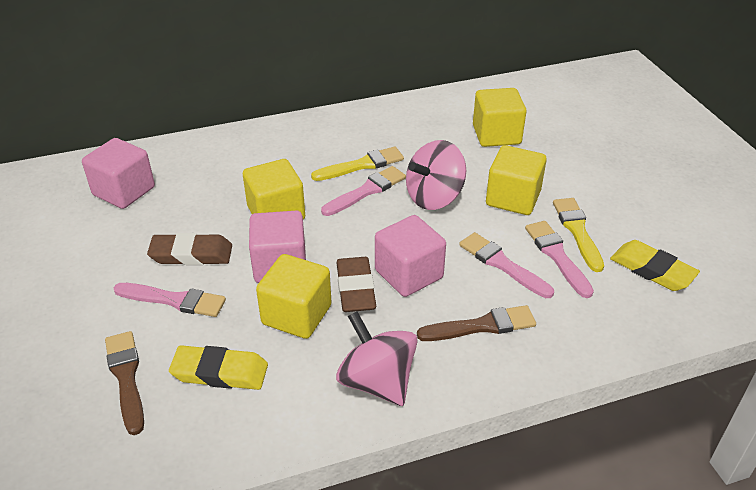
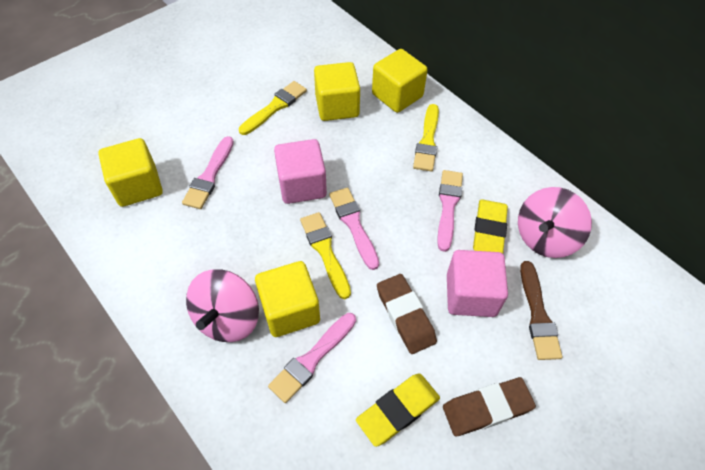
brown brush: 2 -> 1
pink cube: 3 -> 2
yellow brush: 2 -> 3

